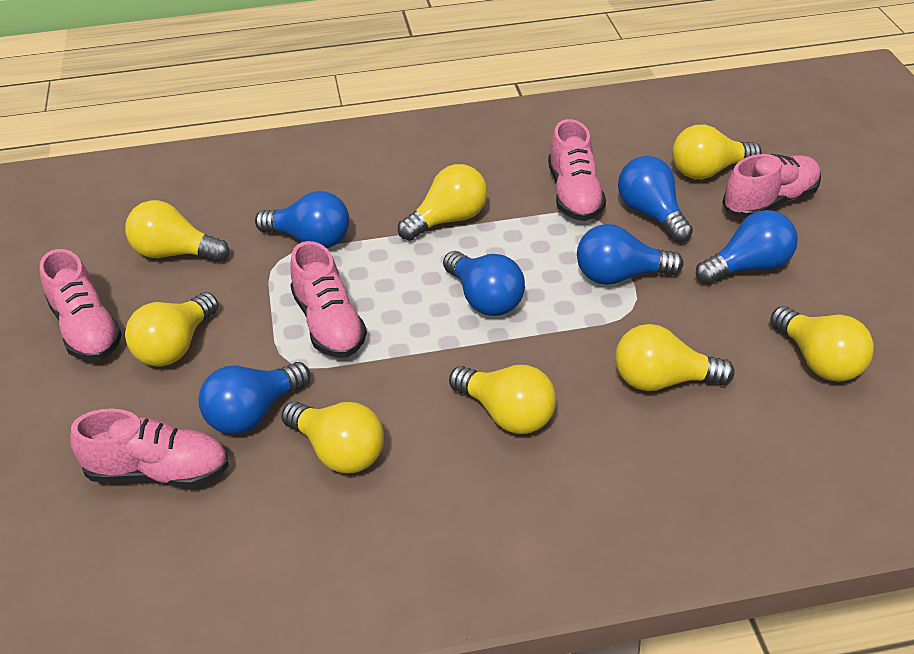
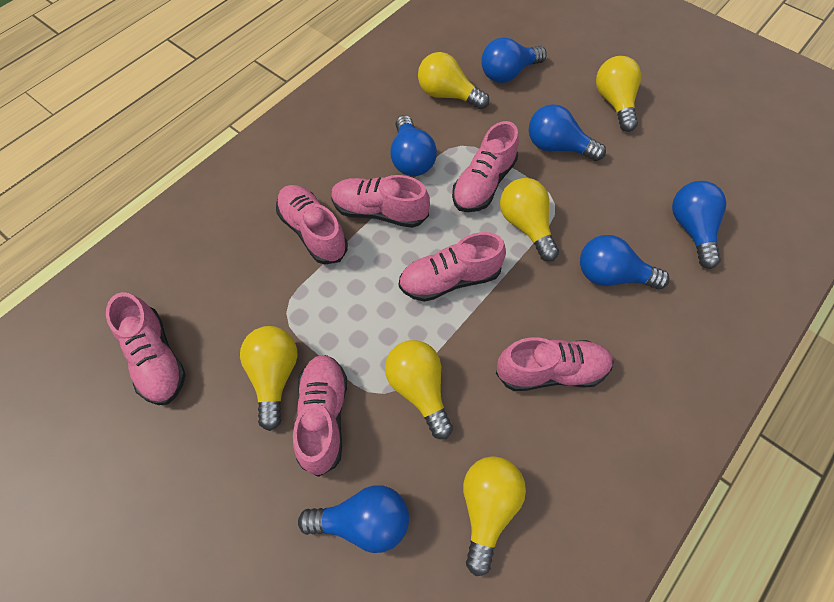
pink shoe: 5 -> 7
yellow light bulb: 8 -> 6

